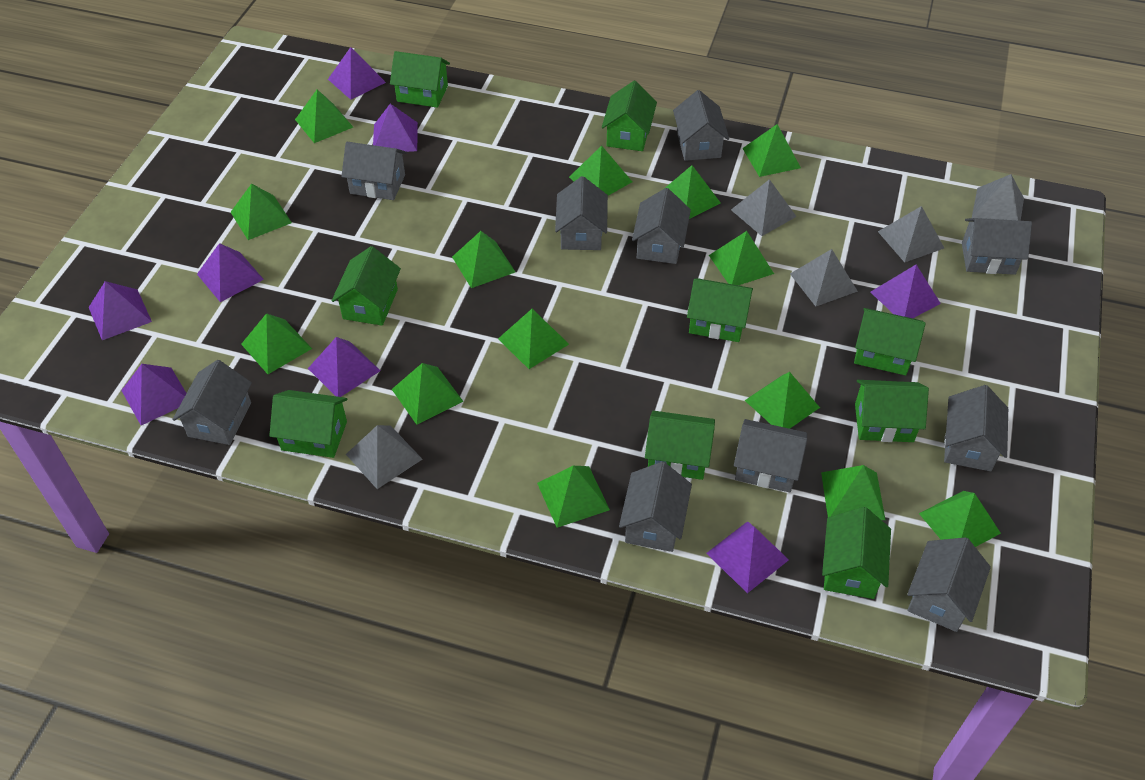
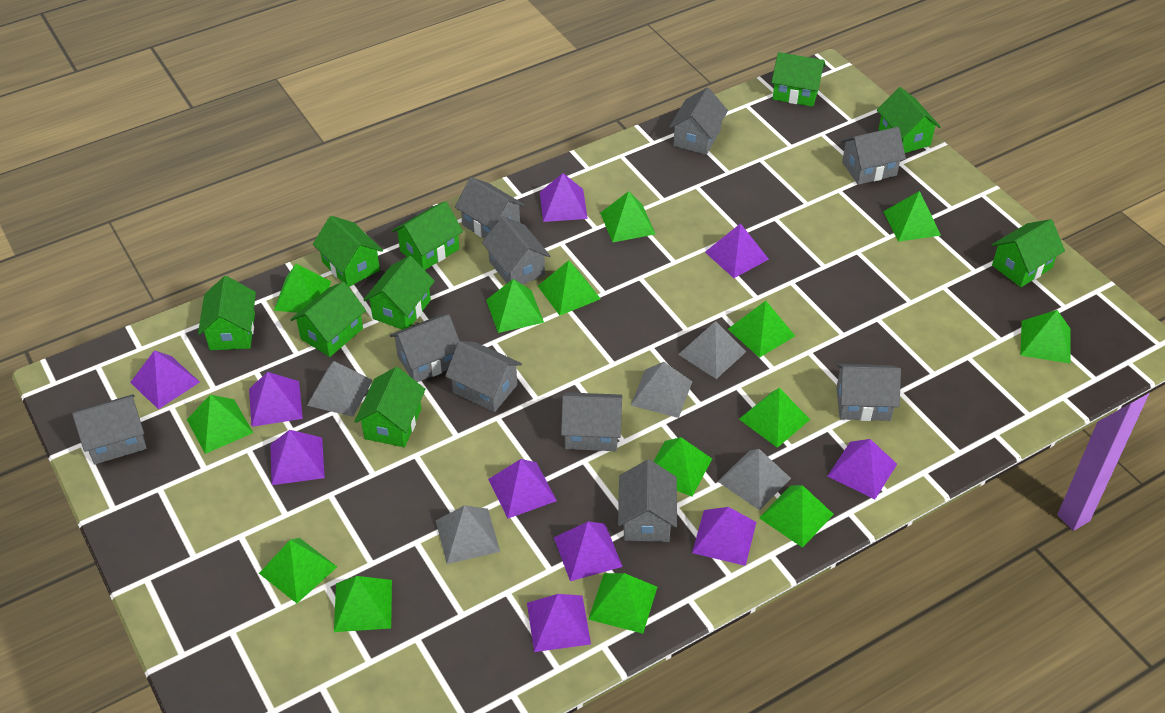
purple pyramid: 8 -> 10

